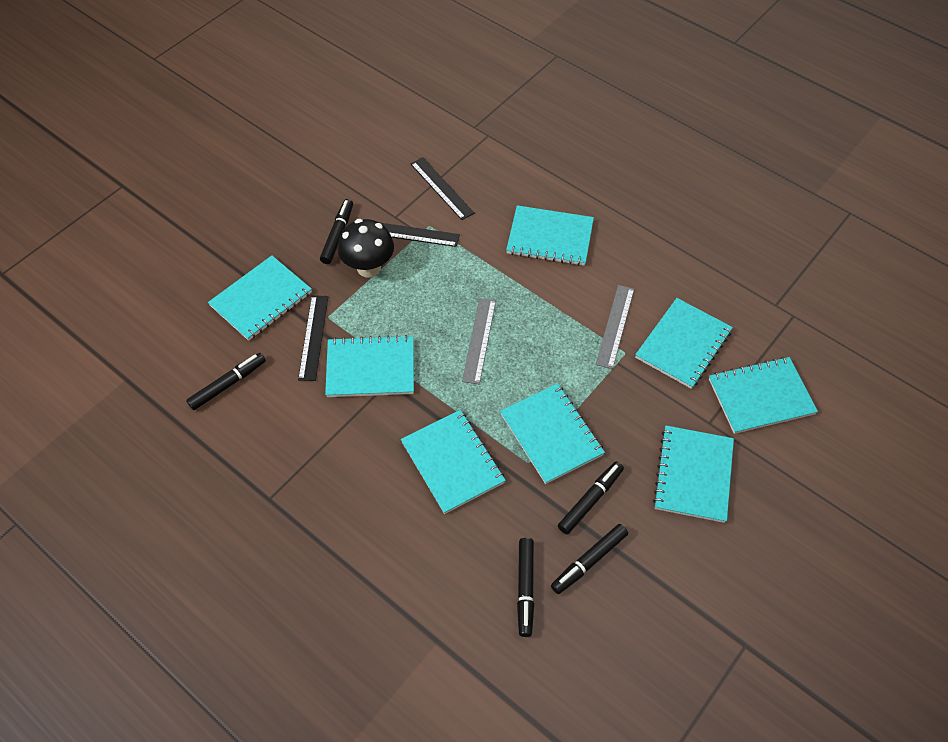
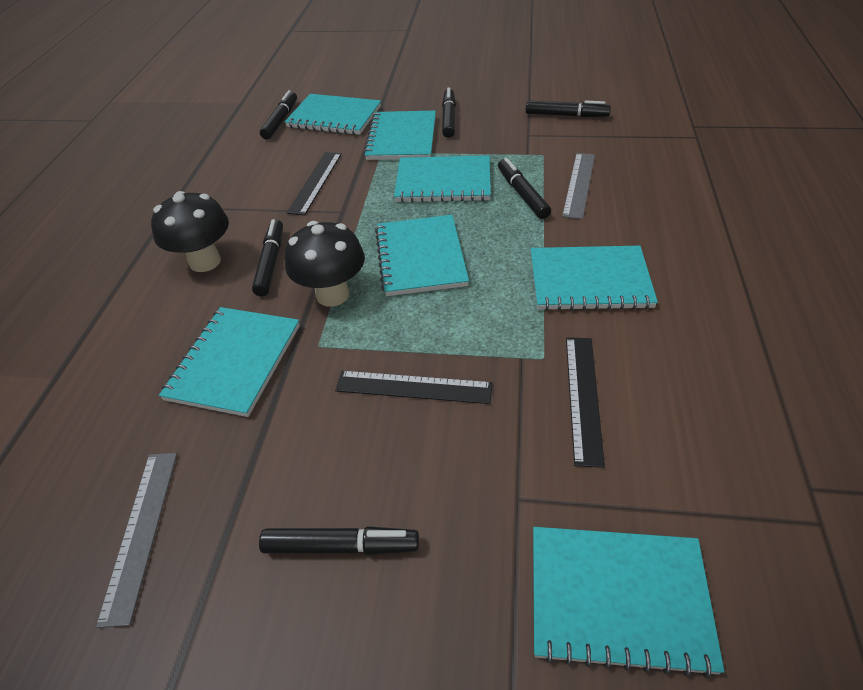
black marker: 5 -> 6
black mushroom: 1 -> 2
turquoise notebook: 8 -> 7

